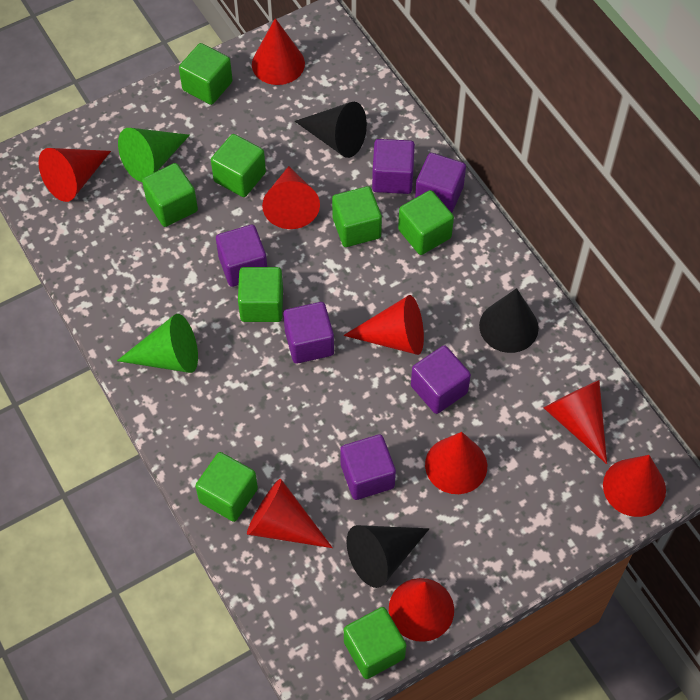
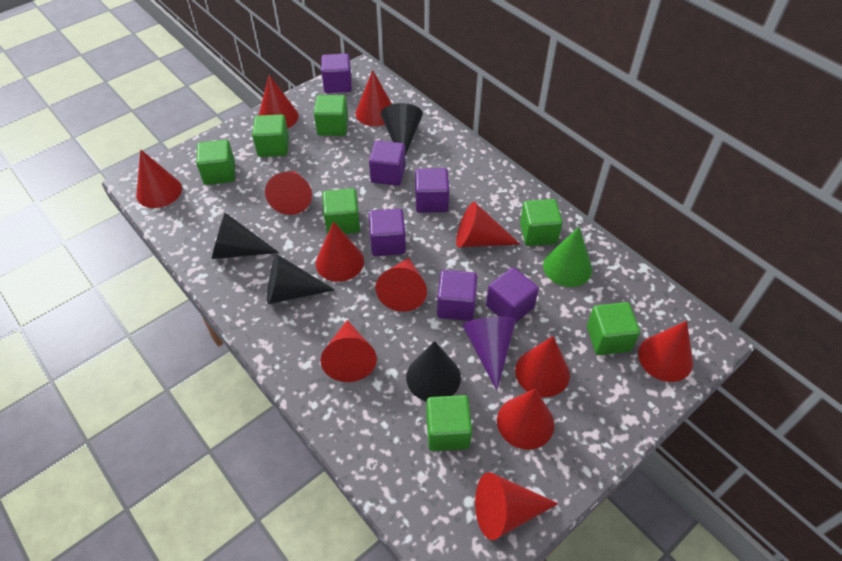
black cone: 3 -> 4
green cone: 2 -> 1
green cube: 8 -> 7
purple cone: 0 -> 1
red cone: 9 -> 12

